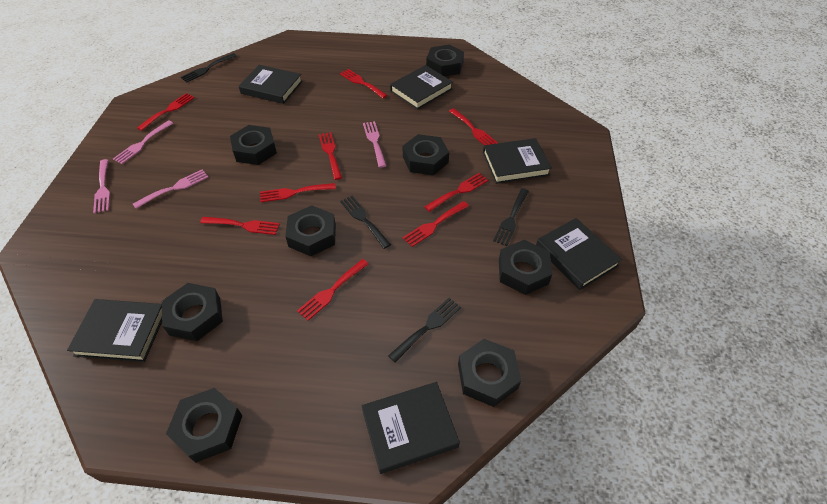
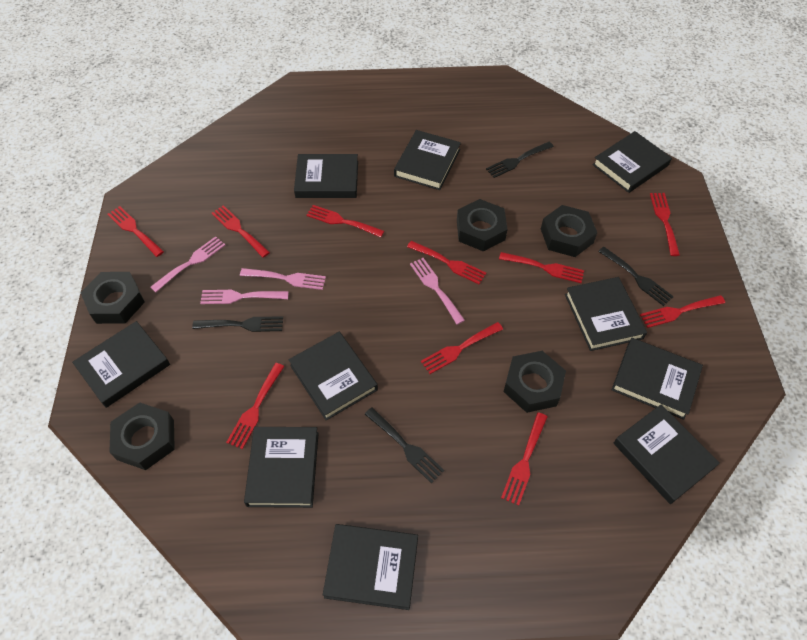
black book: 6 -> 10
black nut: 8 -> 5
red fork: 9 -> 10

